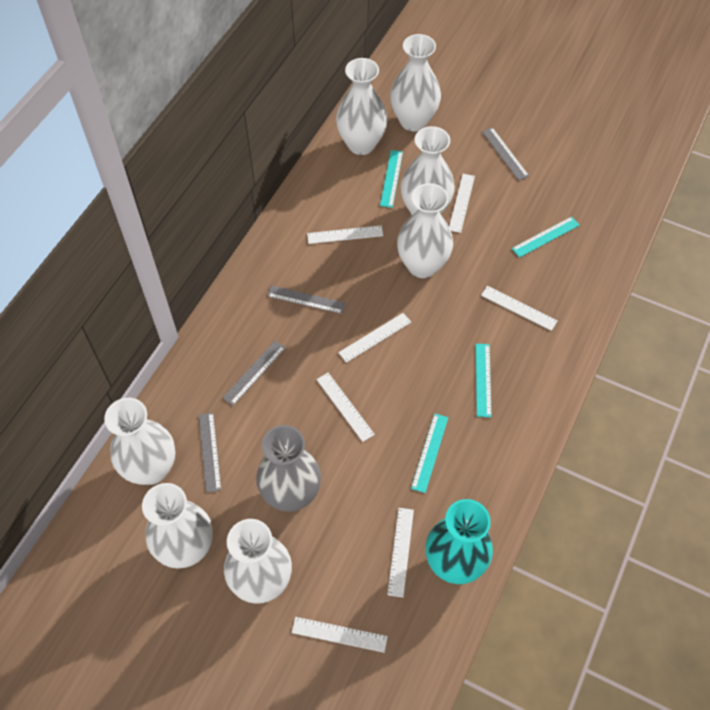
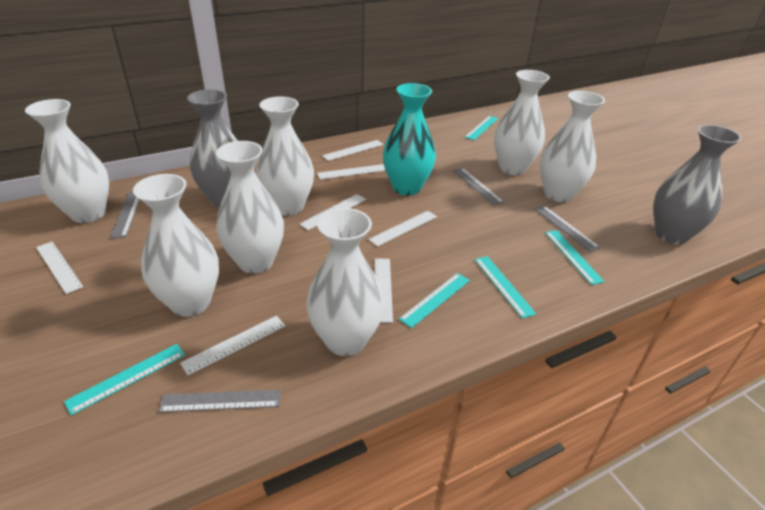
grey vase: 1 -> 2
turquoise ruler: 4 -> 5

